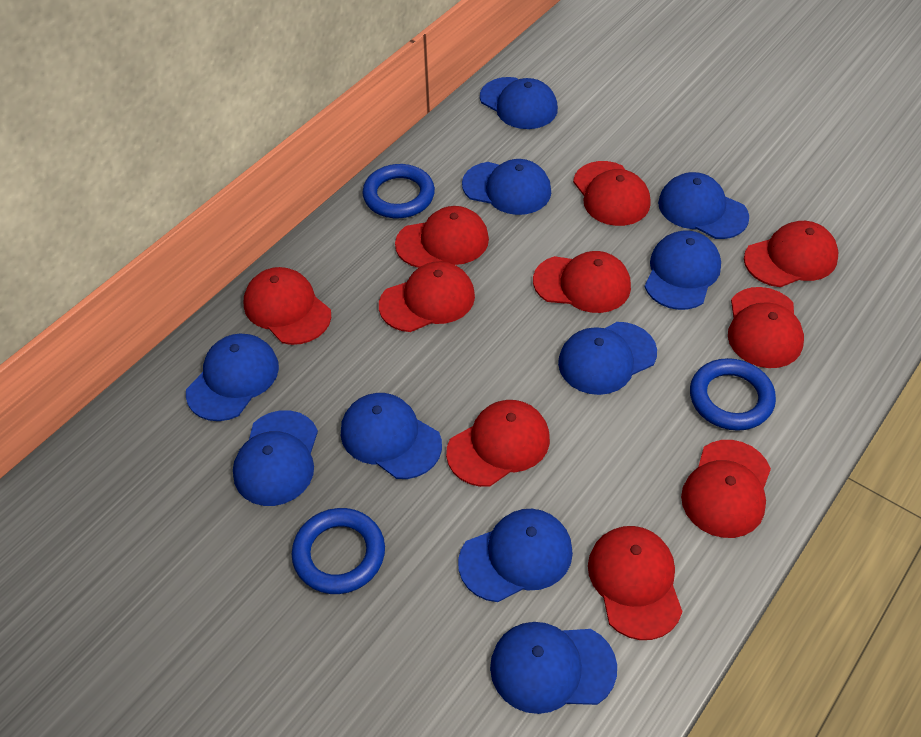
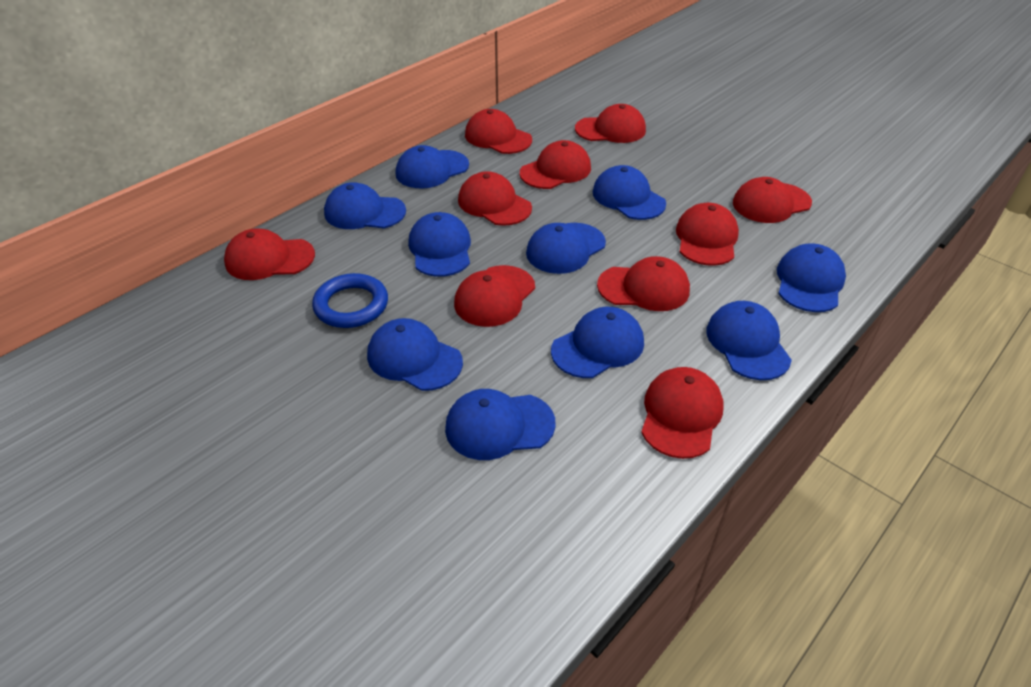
blue ring: 3 -> 1

